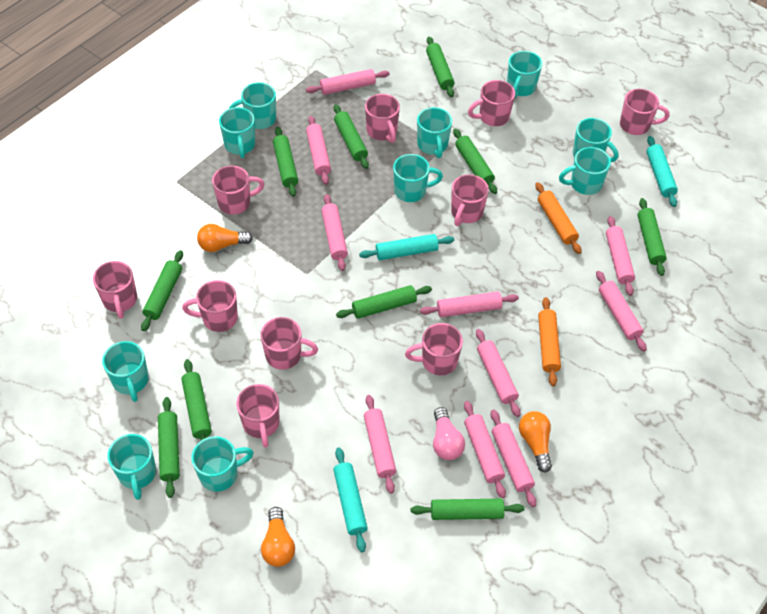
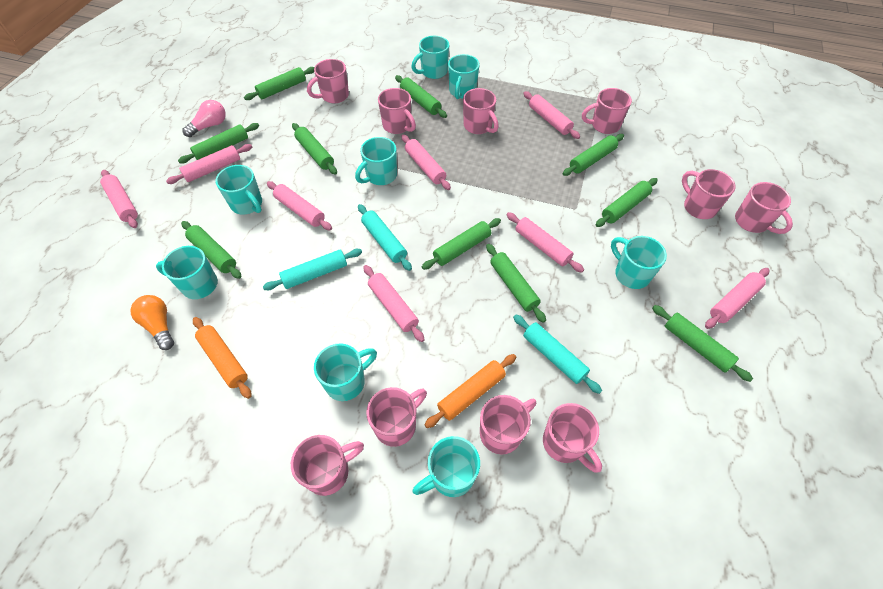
orange light bulb: 3 -> 1
pink rolling pin: 10 -> 8
turquoise mug: 10 -> 8

